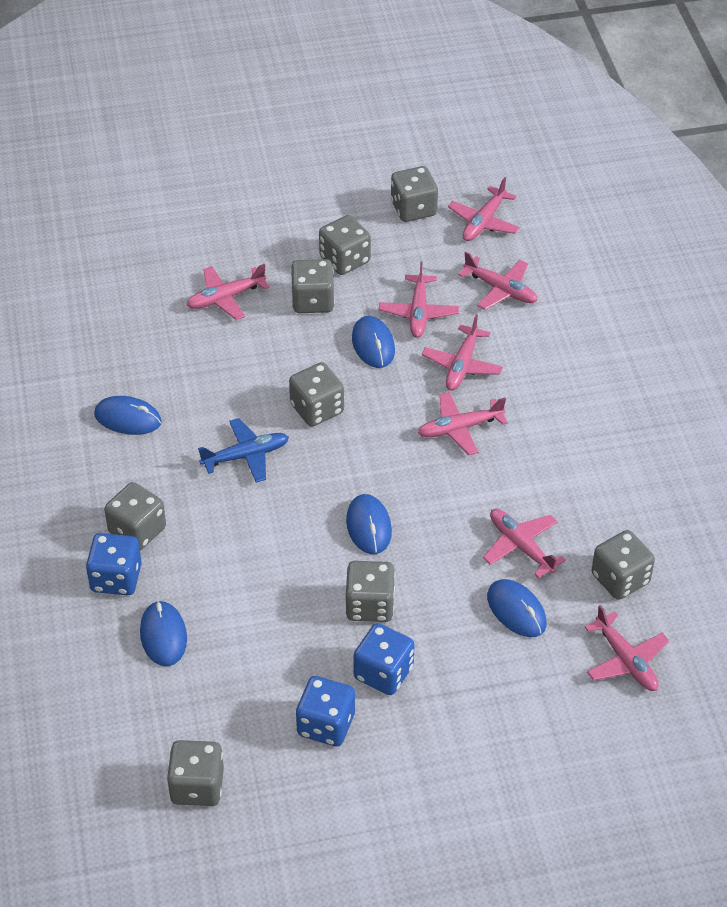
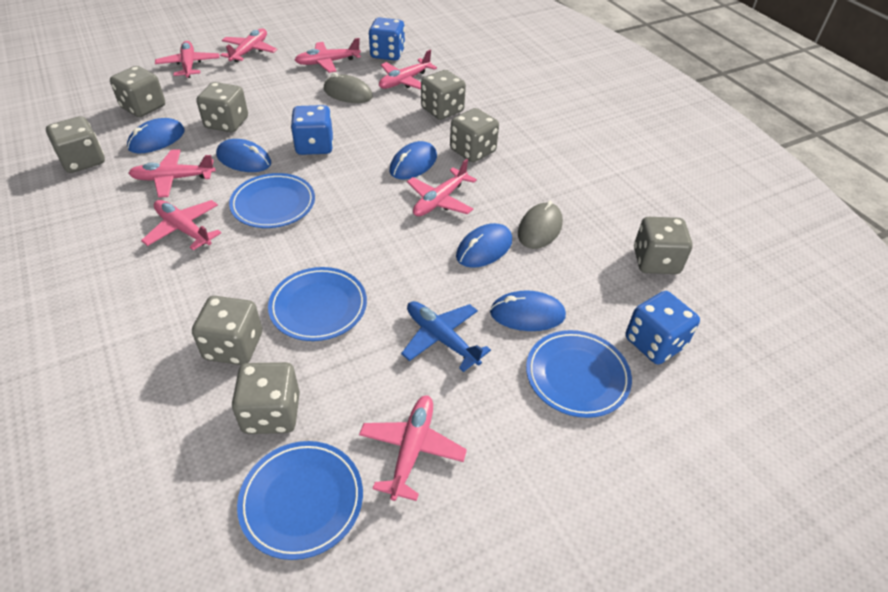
blue plate: 0 -> 4
grey mouse: 0 -> 2

